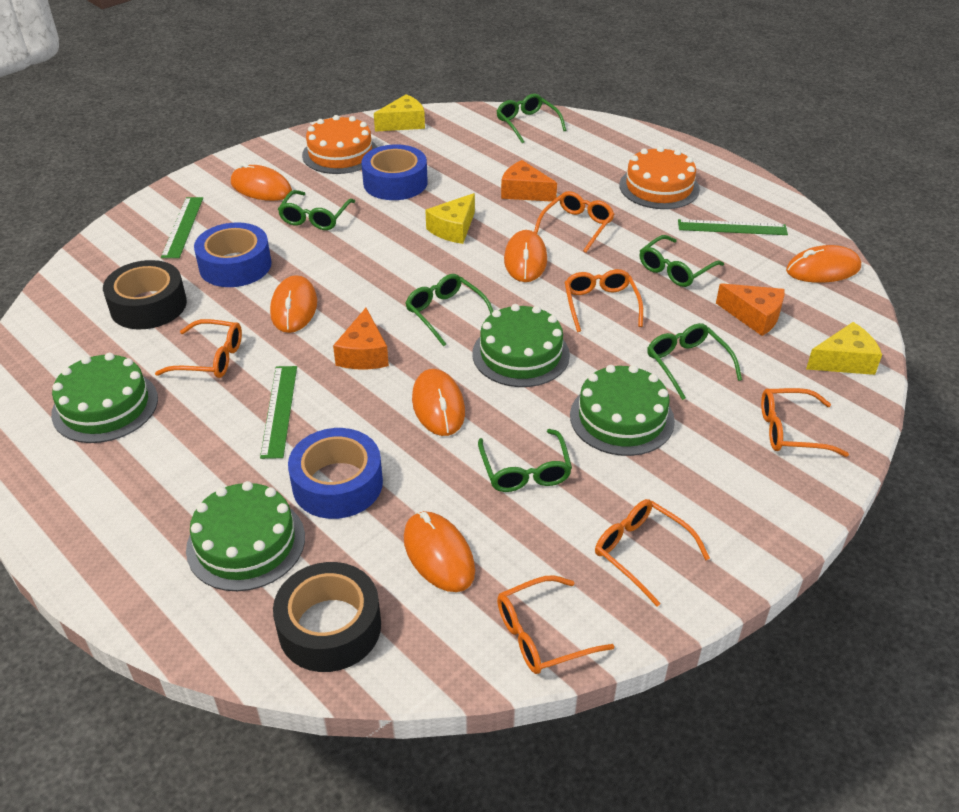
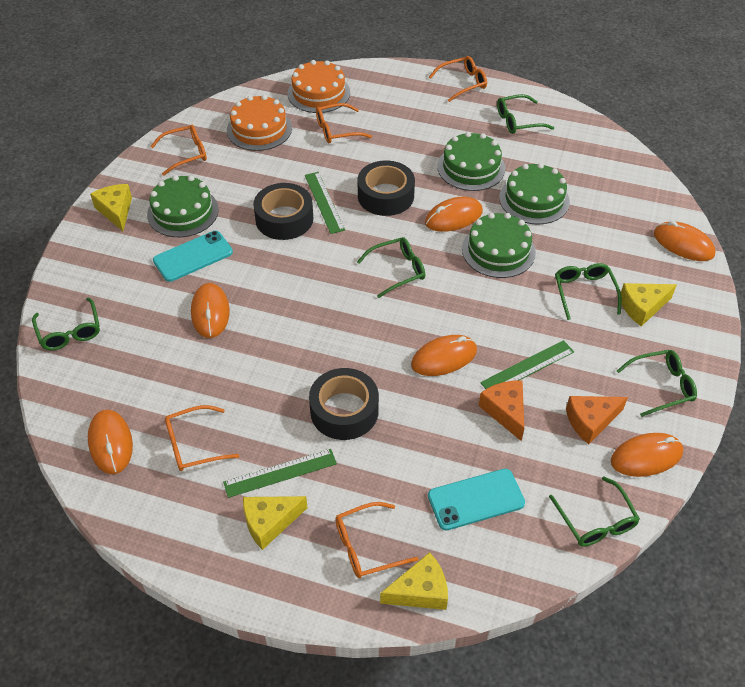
black tape: 2 -> 3
blue tape: 3 -> 0
orange cheese: 3 -> 2
orange glasses: 6 -> 5
turquoise phone: 0 -> 2
yellow cheese: 3 -> 4

